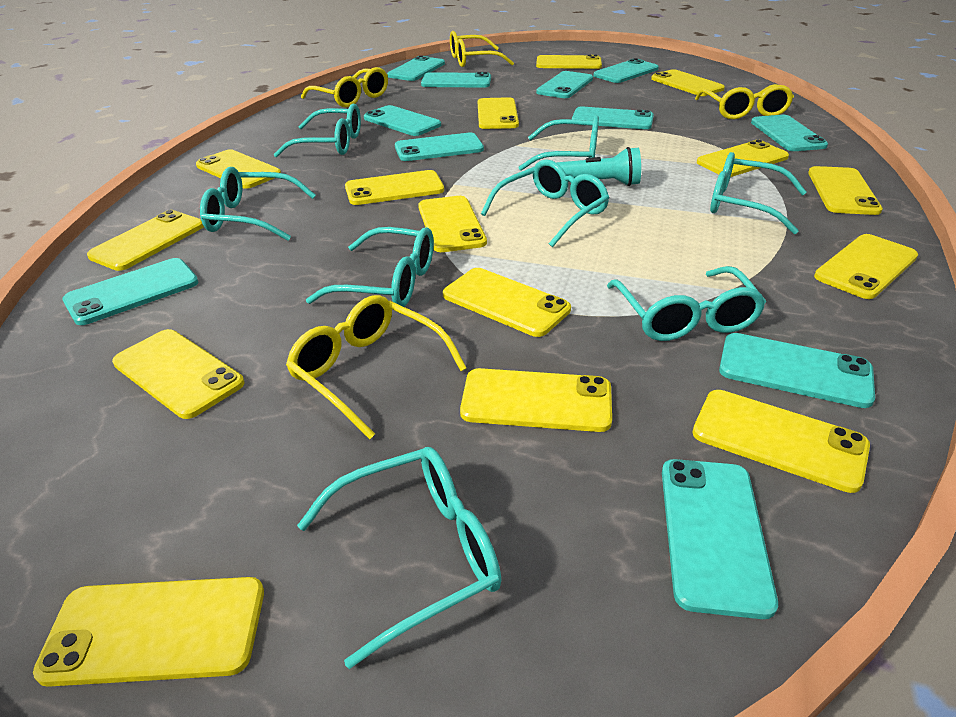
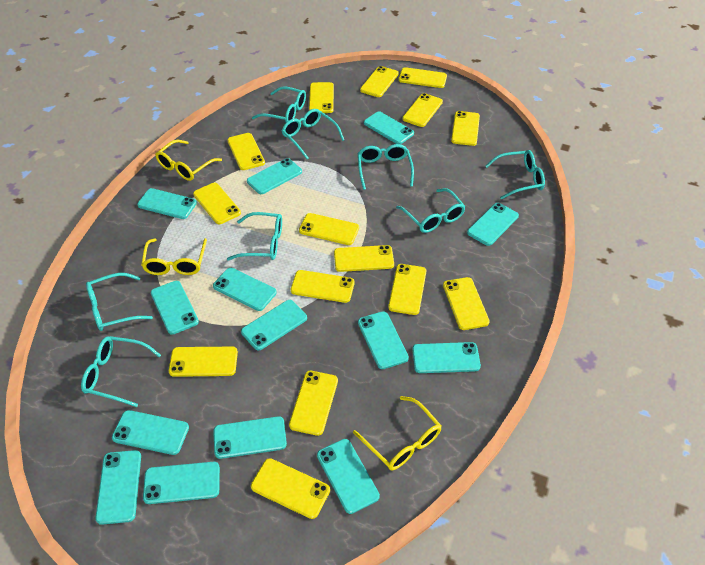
turquoise flashlight: 1 -> 0
turquoise phone: 11 -> 14
yellow glasses: 4 -> 3

